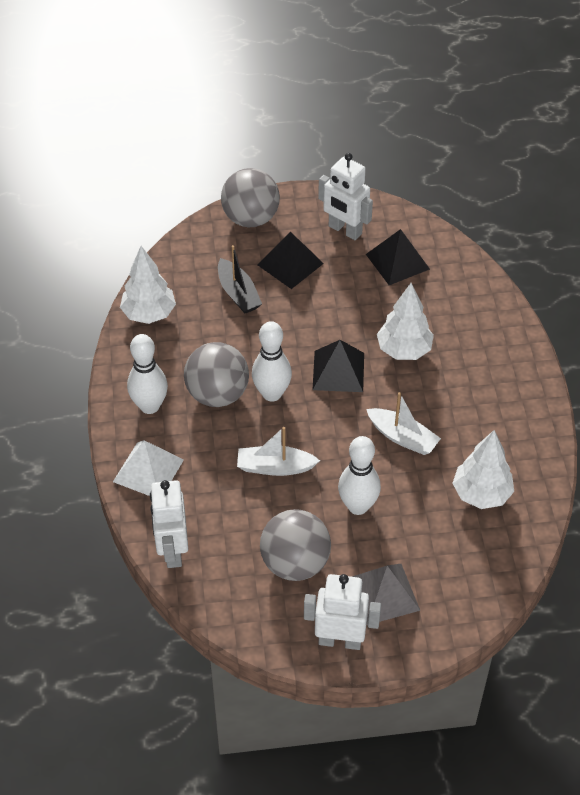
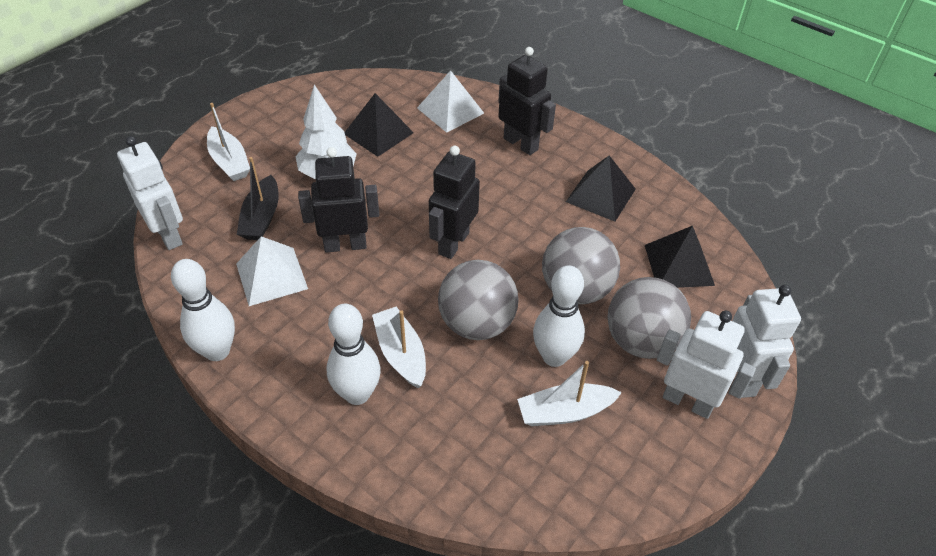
black robot: 0 -> 3
grey pyramid: 1 -> 0
white boat: 2 -> 3
white pyramid: 1 -> 2
white tree: 3 -> 1

